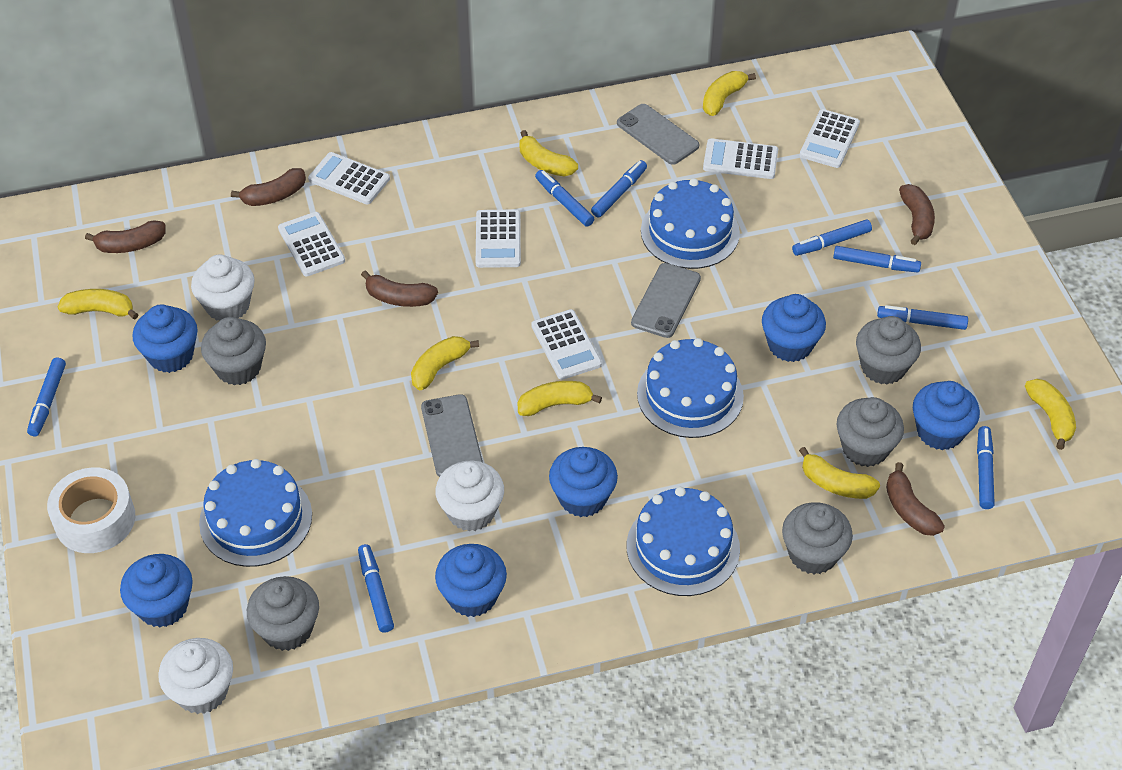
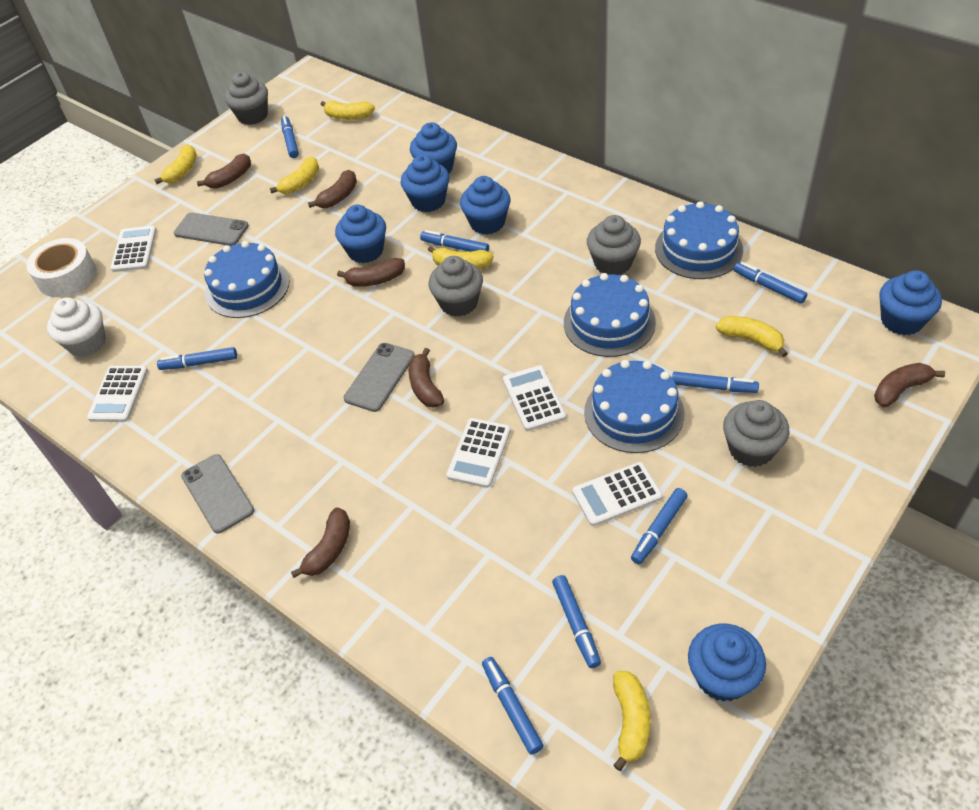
brown banana: 5 -> 6
grey cupcake: 5 -> 4
white calculator: 6 -> 5
white cupcake: 3 -> 1
yellow banana: 7 -> 6

